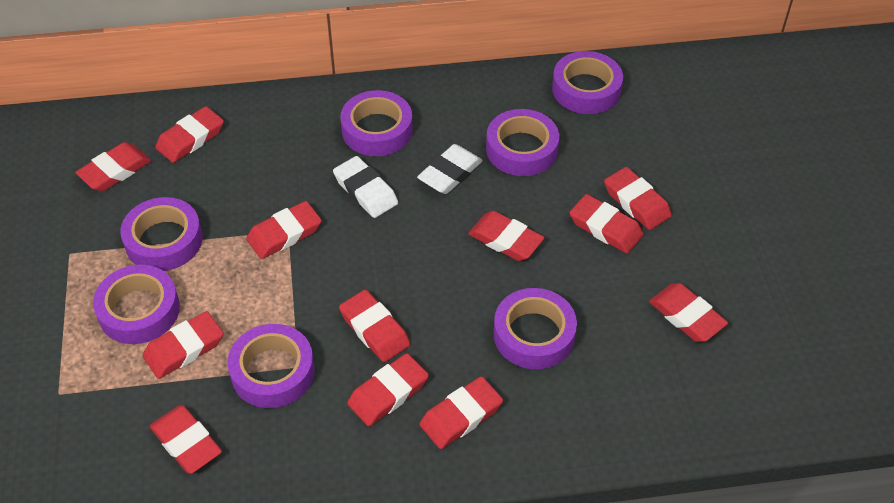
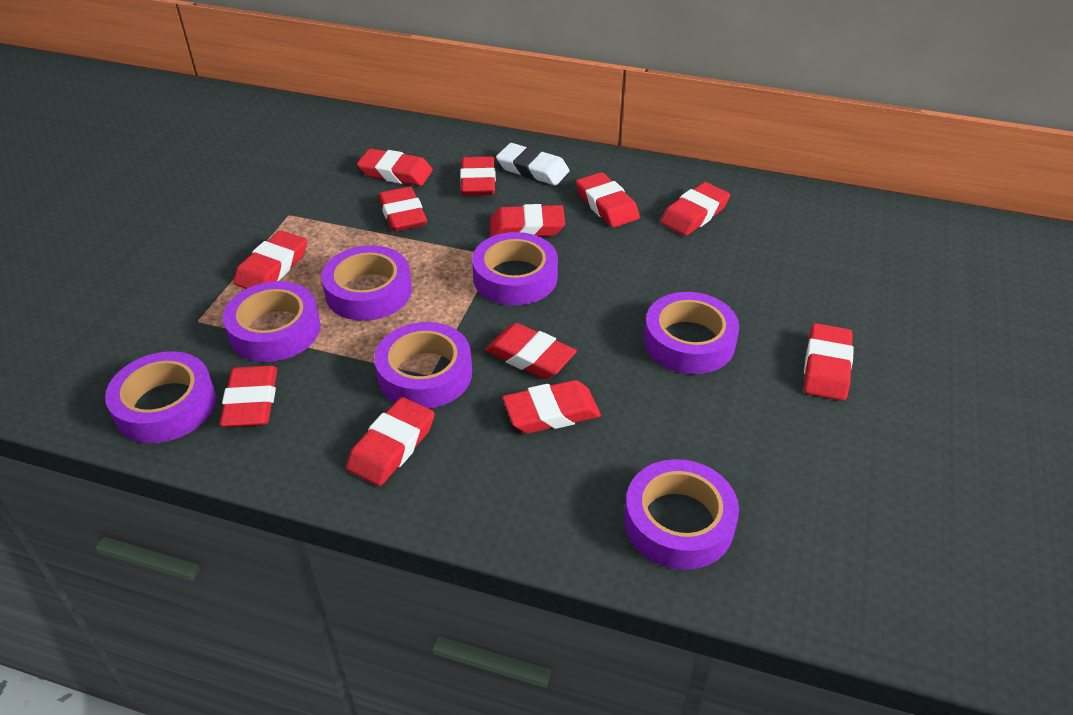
white eraser: 2 -> 1

